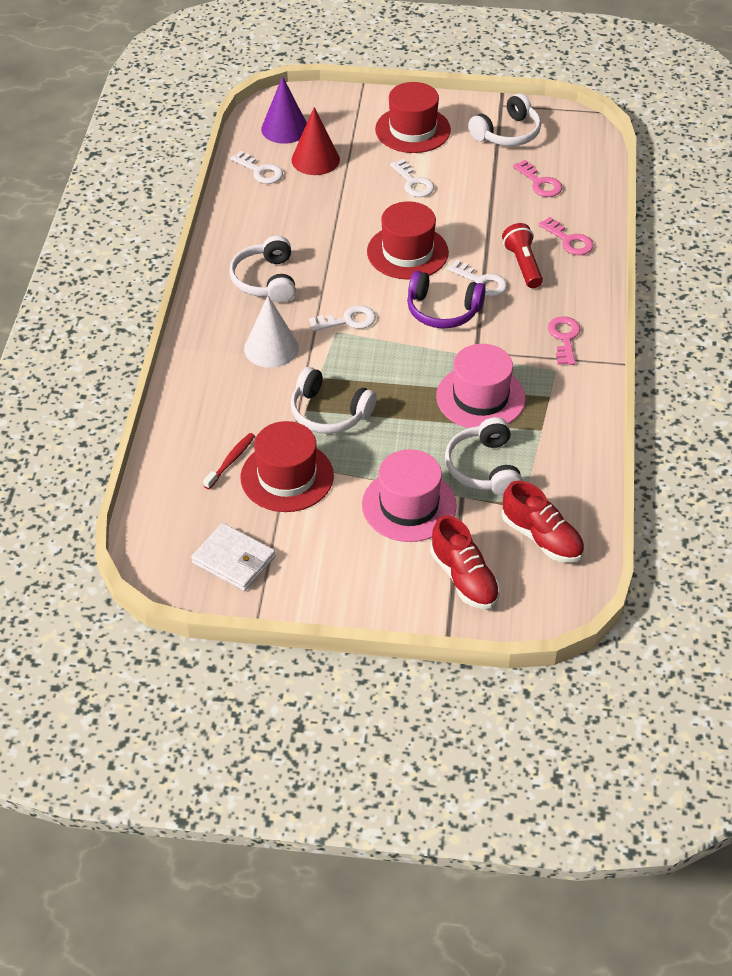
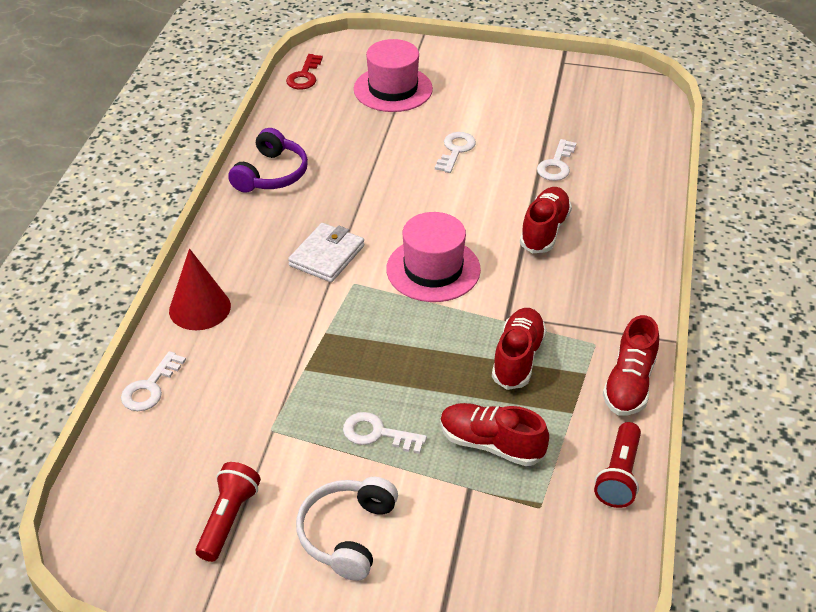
pink key: 3 -> 0
purple cone: 1 -> 0
red flashlight: 1 -> 2
red hat: 3 -> 0
red key: 0 -> 1
red shoe: 2 -> 4
red toothbrush: 1 -> 0
white cone: 1 -> 0
white headphones: 4 -> 1

